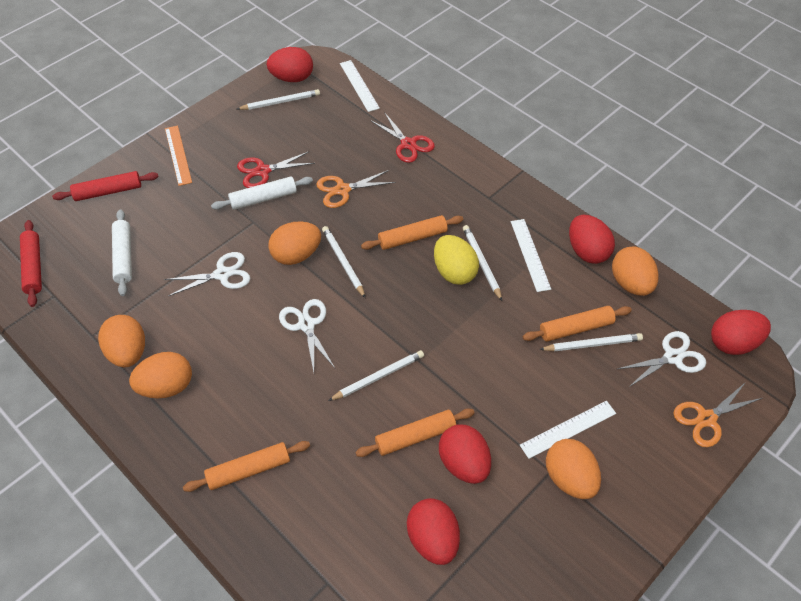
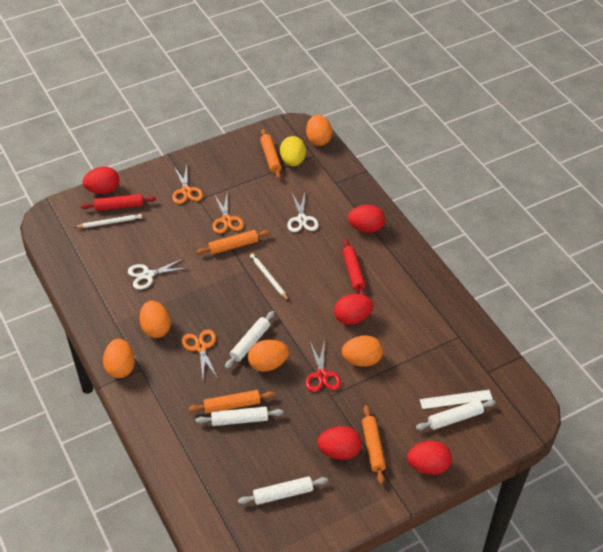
orange ruler: 1 -> 0
orange scissors: 2 -> 3
red scissors: 2 -> 1
white pencil: 5 -> 2
white rolling pin: 2 -> 4
white ruler: 3 -> 1
white scissors: 3 -> 2

